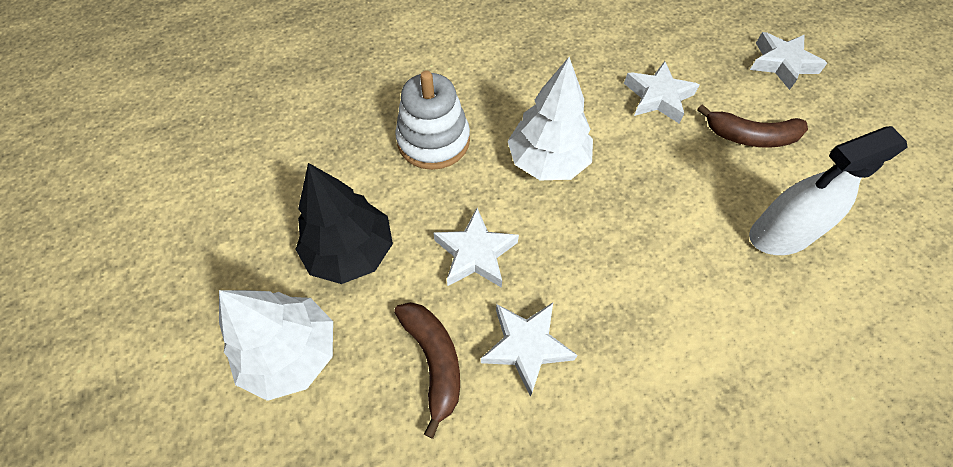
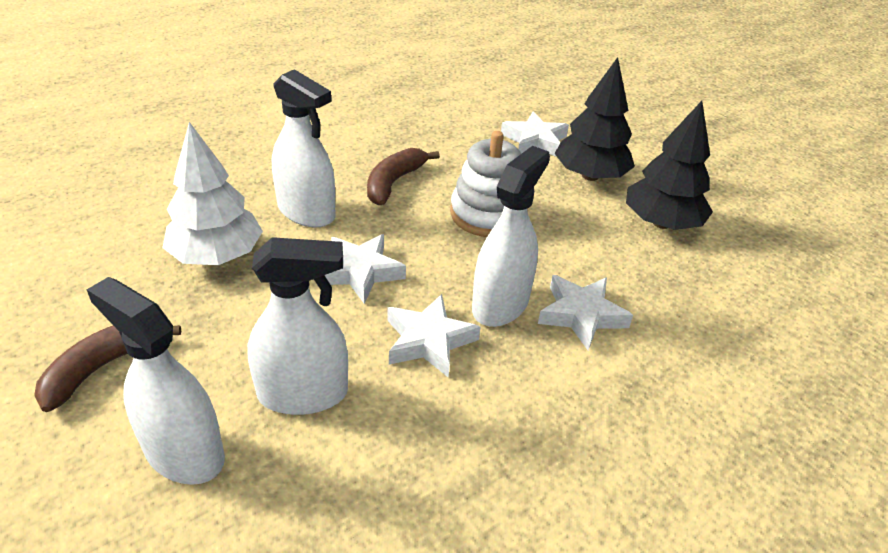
black tree: 1 -> 2
white spray bottle: 1 -> 4
white tree: 2 -> 1

